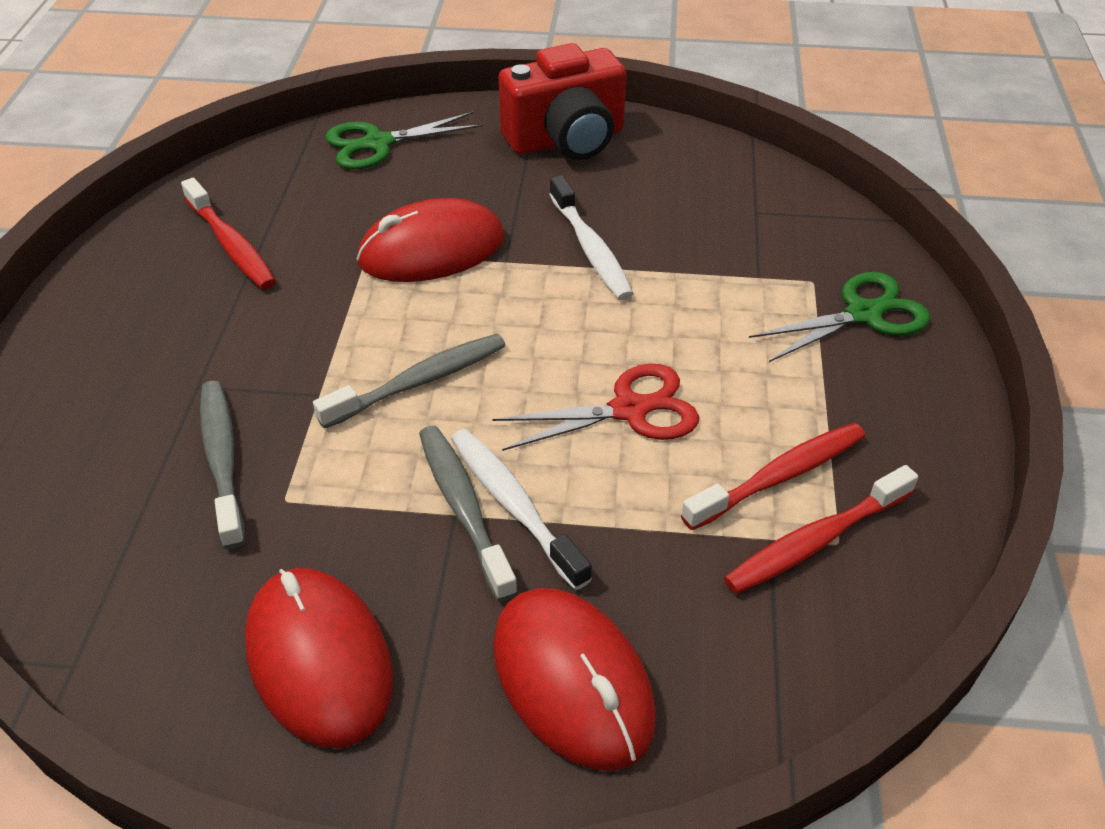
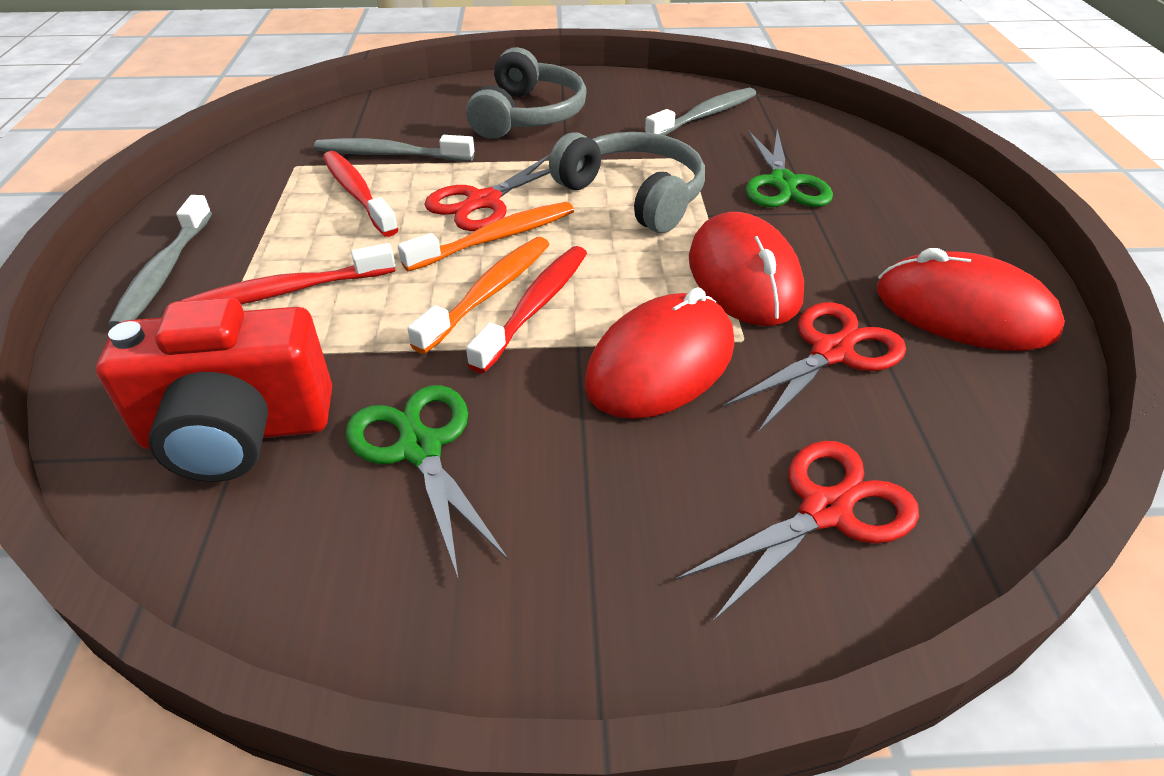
grey headphones: 0 -> 2
orange toothbrush: 0 -> 2
red scissors: 1 -> 3
white toothbrush: 2 -> 0

